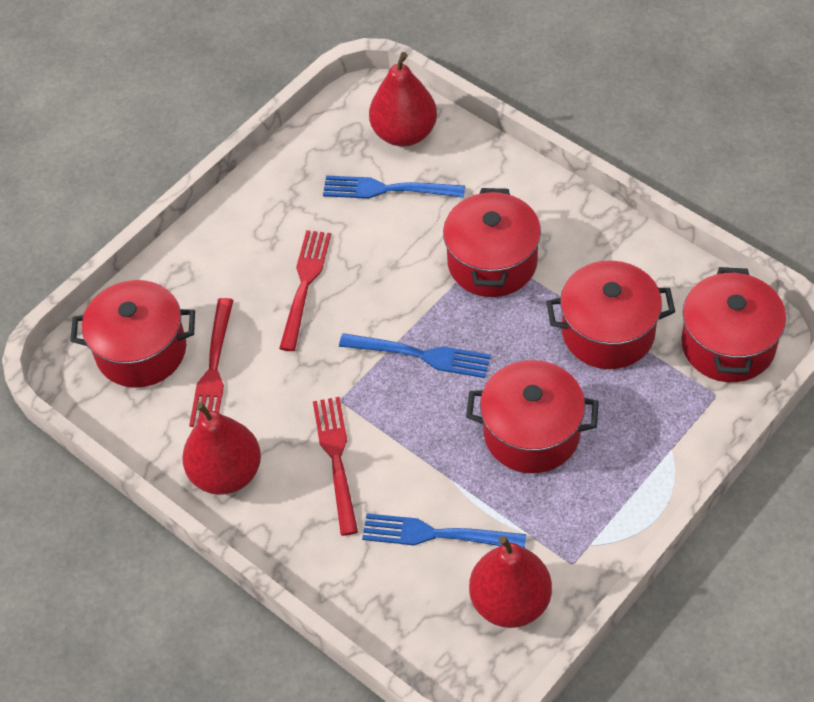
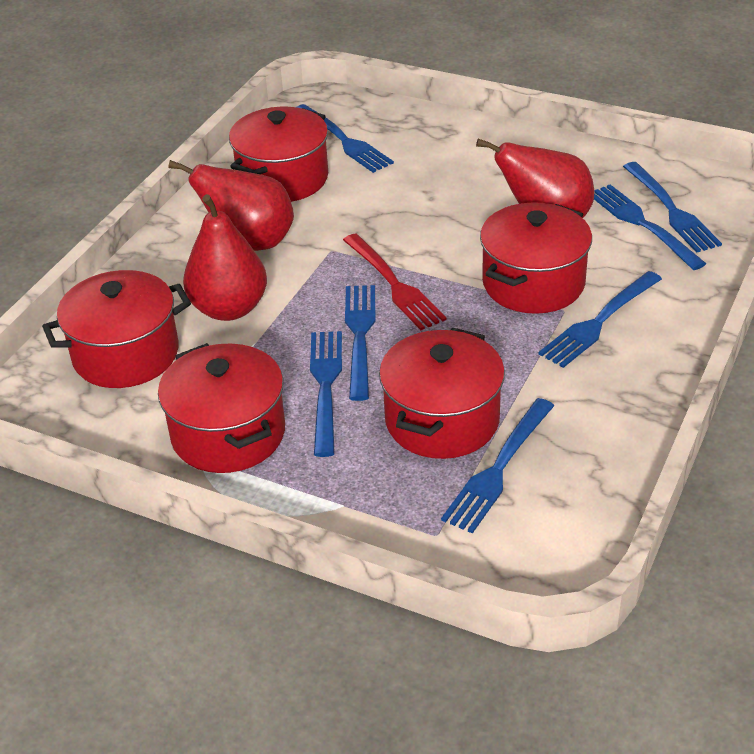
blue fork: 3 -> 7
red fork: 3 -> 1

